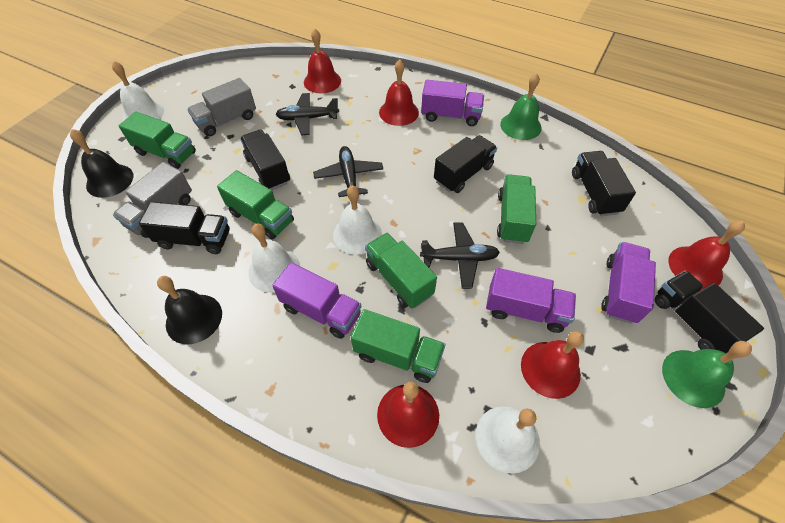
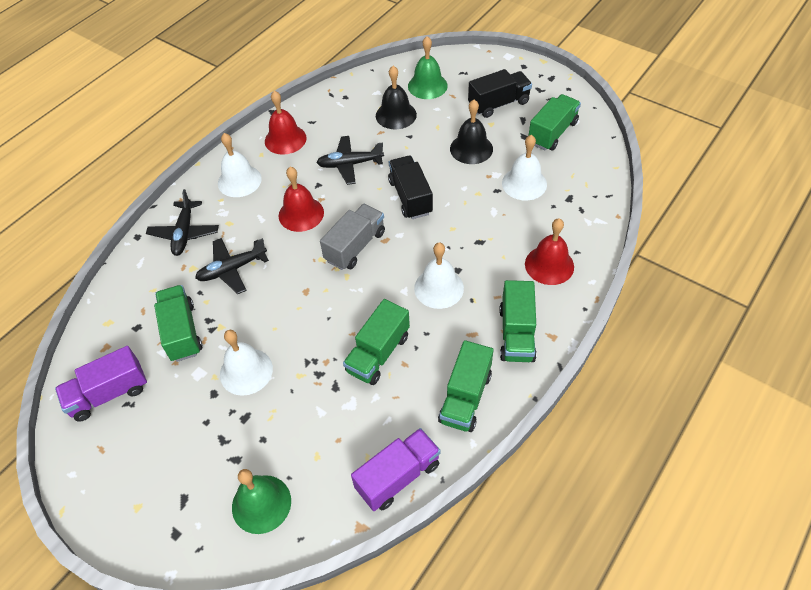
black truck: 5 -> 2
grey truck: 2 -> 1
purple truck: 4 -> 2
red bell: 5 -> 3

